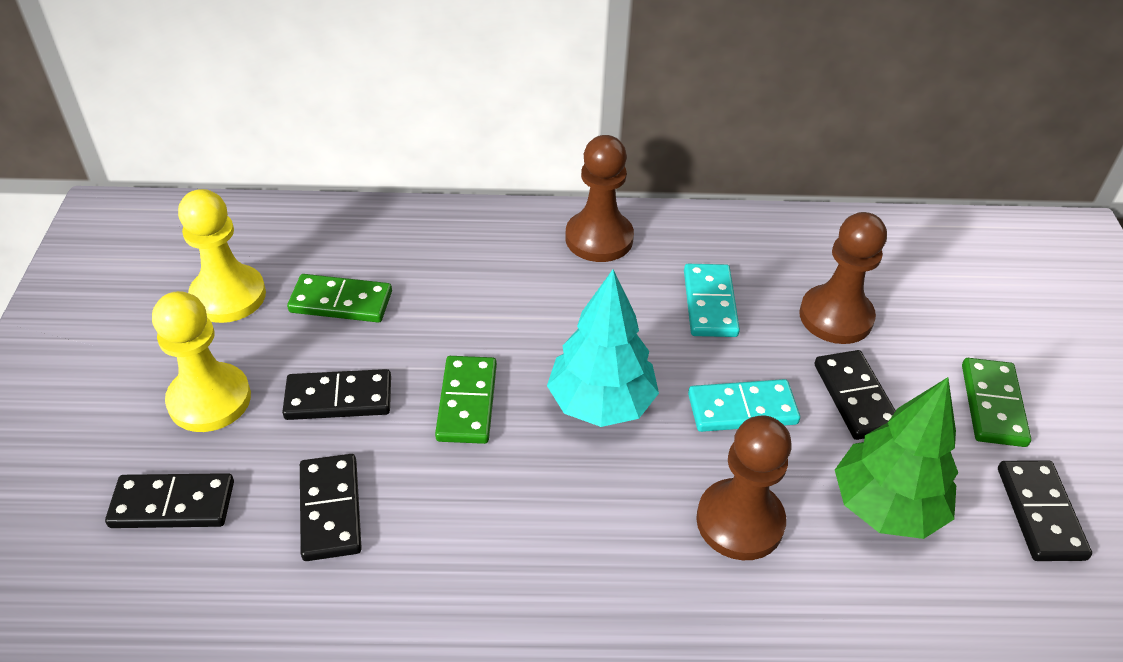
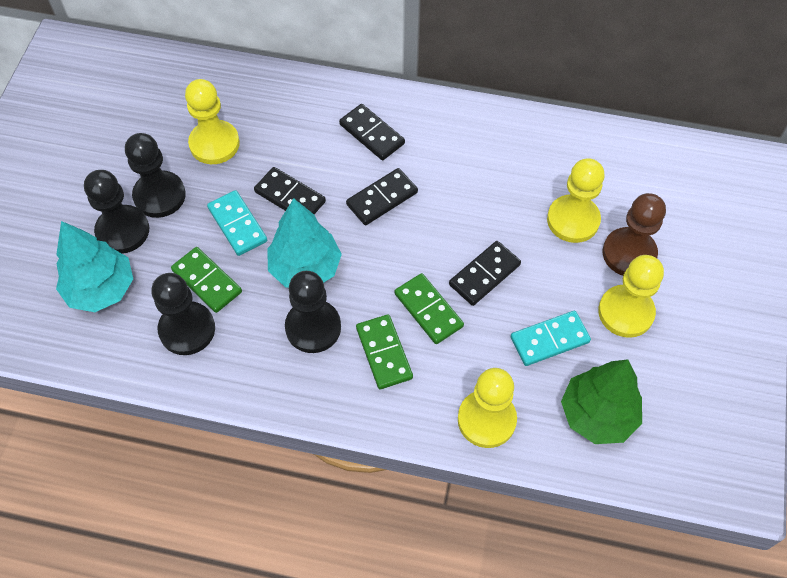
black domino: 5 -> 4
black pawn: 0 -> 4
brown pawn: 3 -> 1
turquoise tree: 1 -> 2
yellow pawn: 2 -> 4

